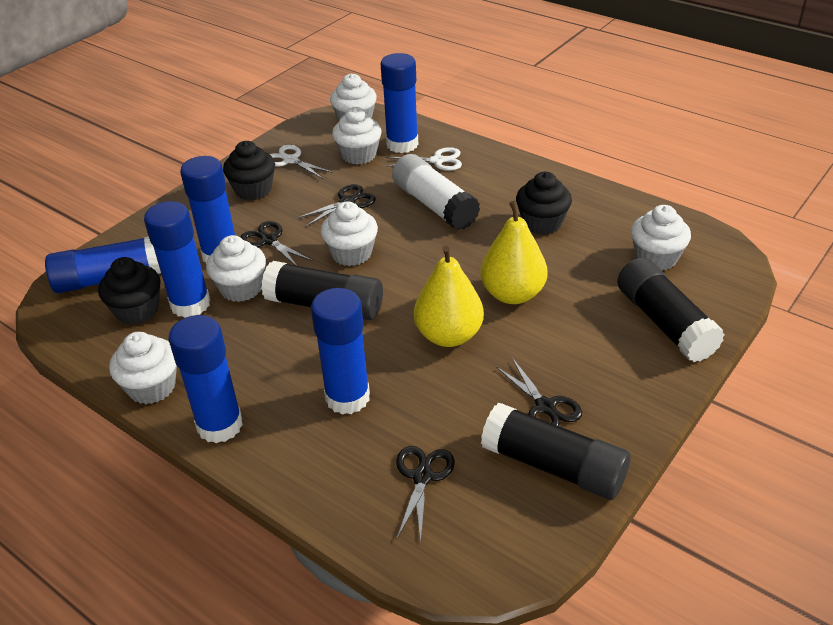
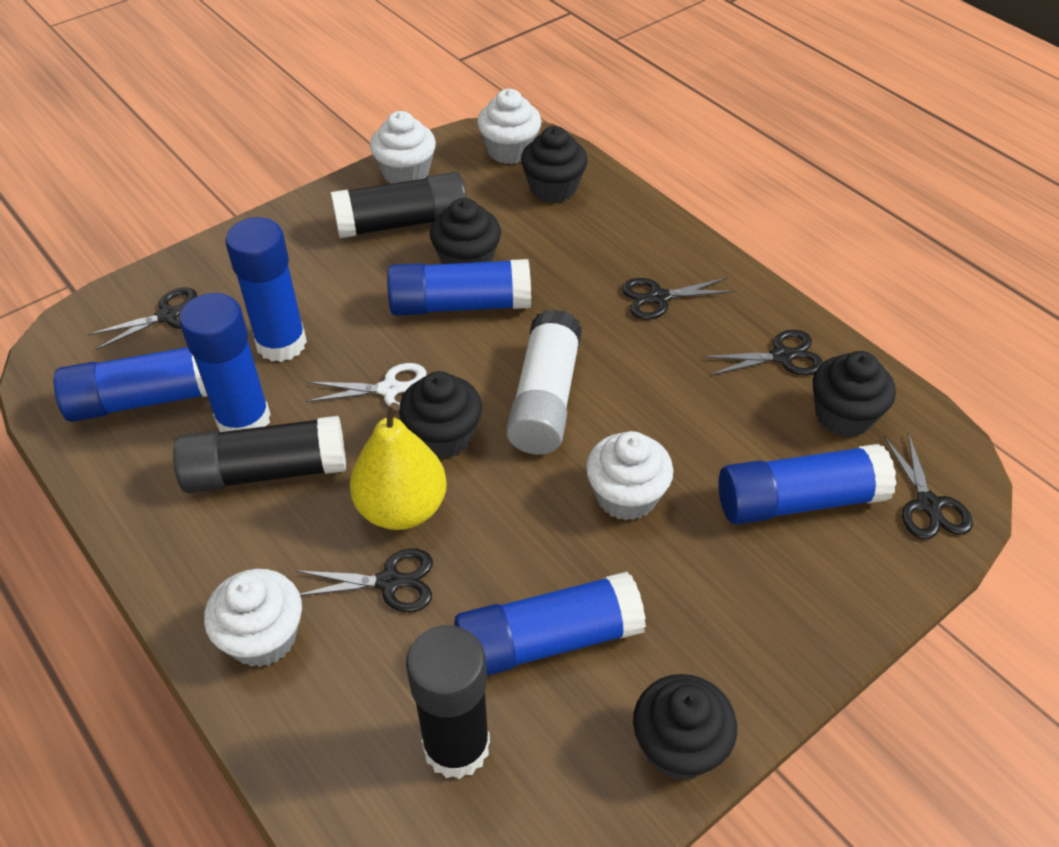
black cupcake: 3 -> 5
black scissors: 4 -> 5
white cupcake: 6 -> 4
white scissors: 2 -> 1
yellow pear: 2 -> 1

